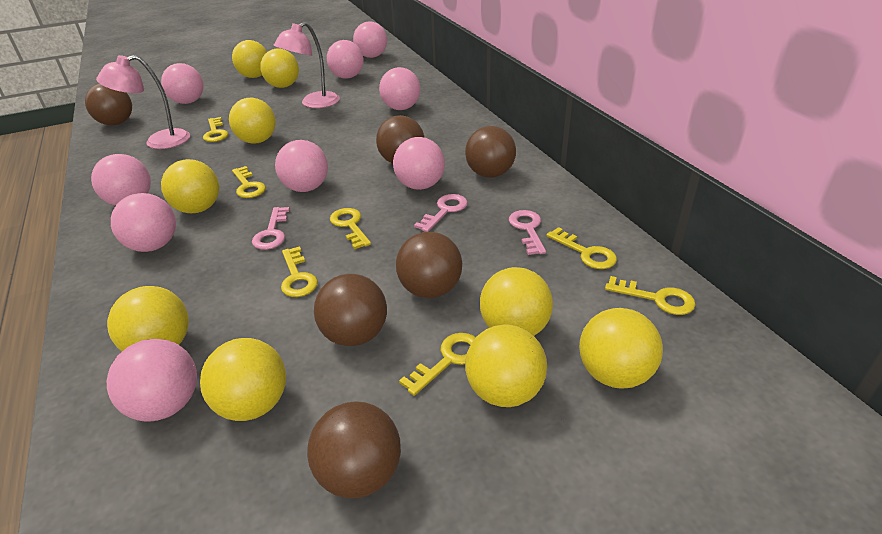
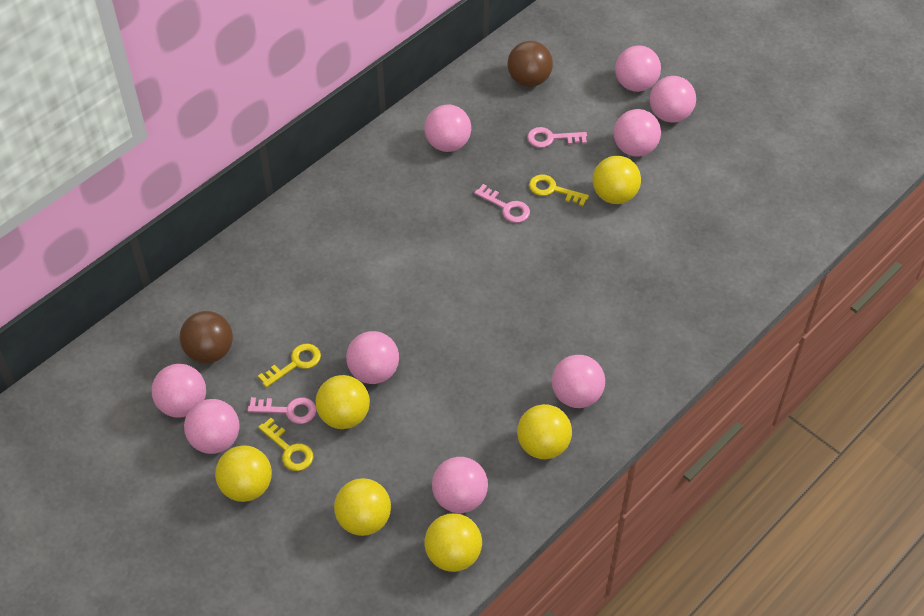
brown ball: 6 -> 2
pink lamp: 2 -> 0
yellow ball: 9 -> 6
yellow key: 7 -> 3

